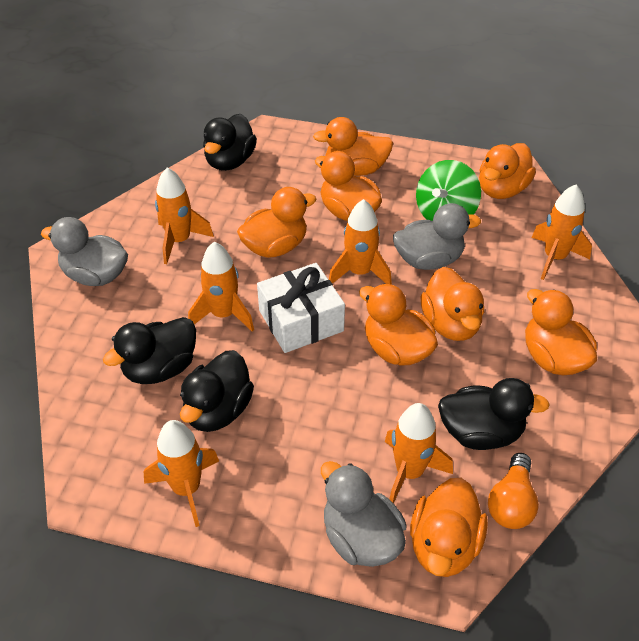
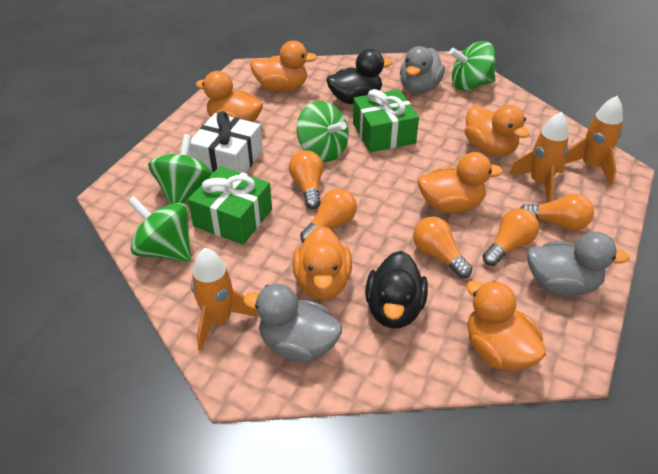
black duck: 4 -> 2
green gift: 0 -> 2
green spinning top: 1 -> 4
orange duck: 8 -> 6
orange light bulb: 1 -> 5
orange rocket: 6 -> 3

